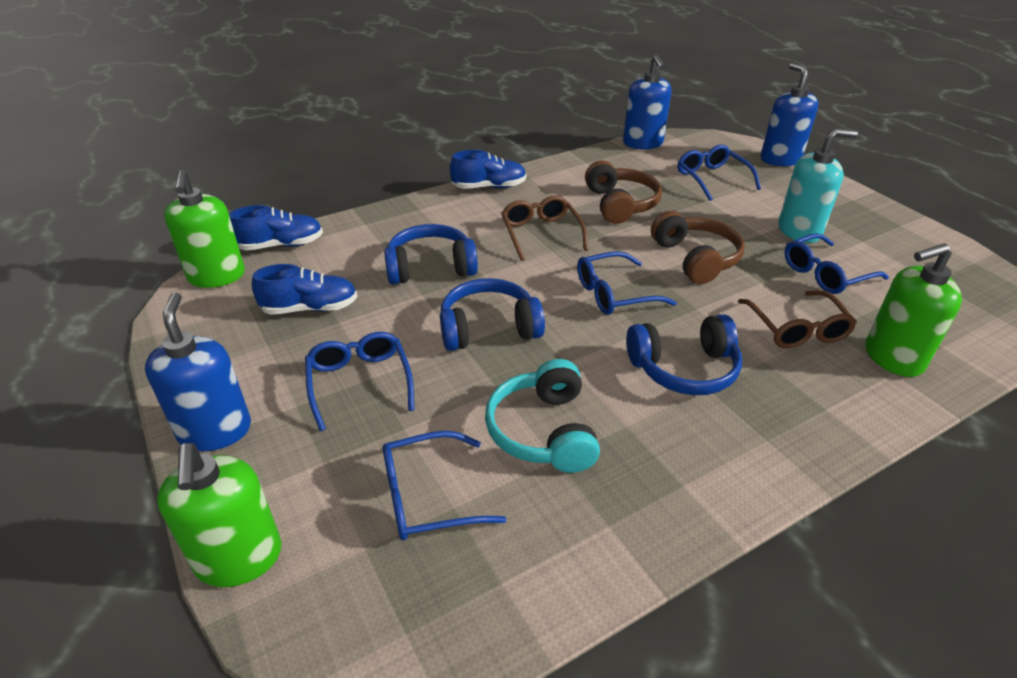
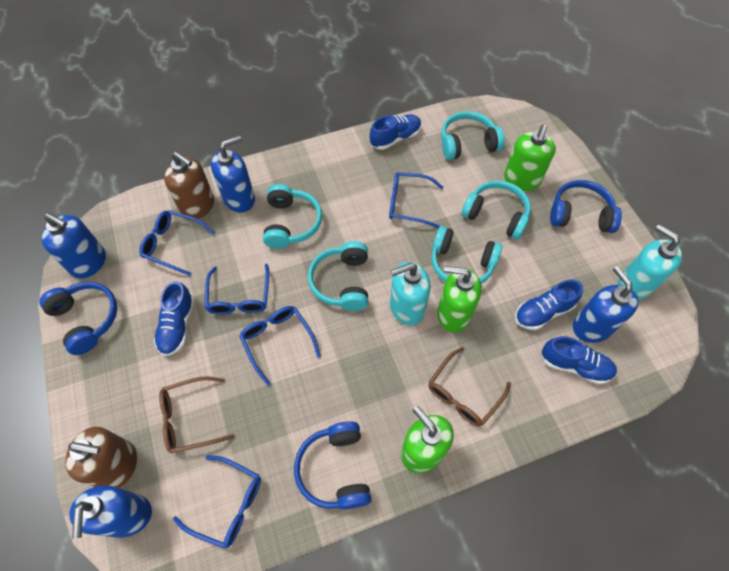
blue shoe: 3 -> 4
blue soap dispenser: 3 -> 4
brown headphones: 2 -> 0
brown soap dispenser: 0 -> 2
turquoise headphones: 1 -> 5
turquoise soap dispenser: 1 -> 2

